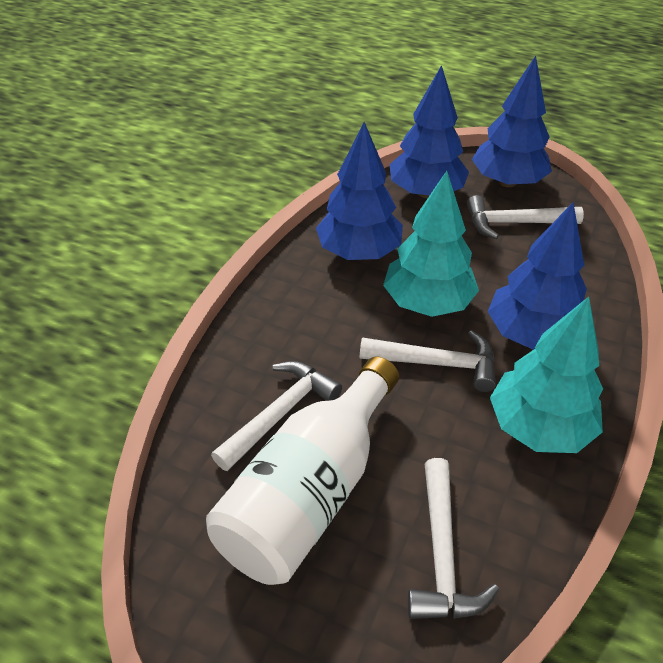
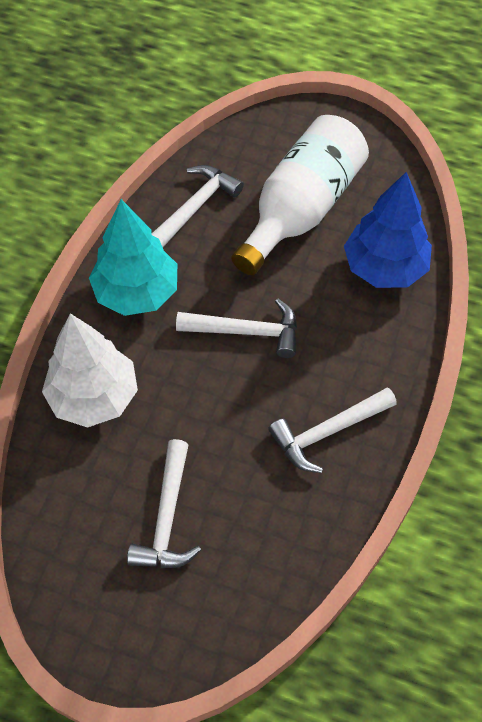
blue tree: 4 -> 1
turquoise tree: 2 -> 1
white tree: 0 -> 1

